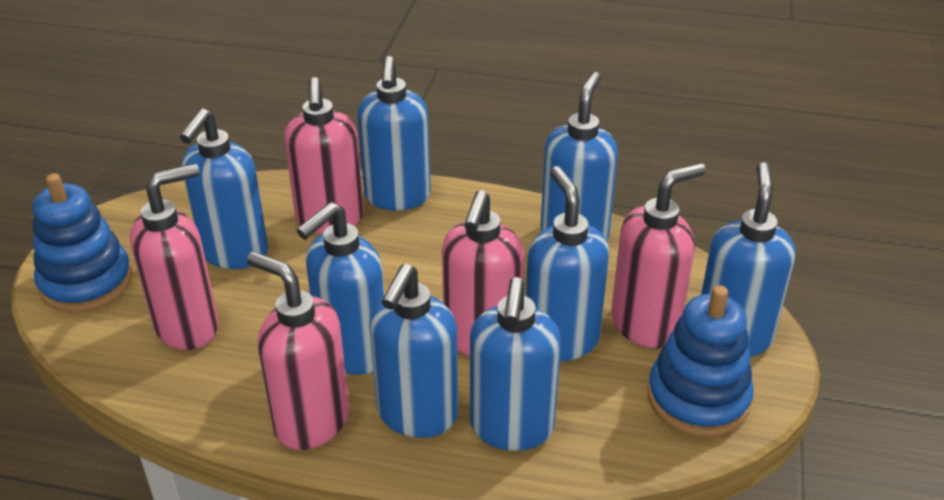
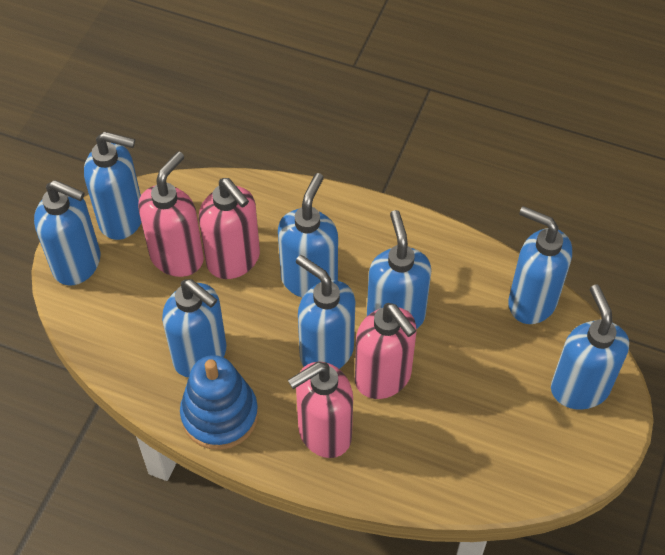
blue stacking toy: 2 -> 1
pink soap dispenser: 5 -> 4

